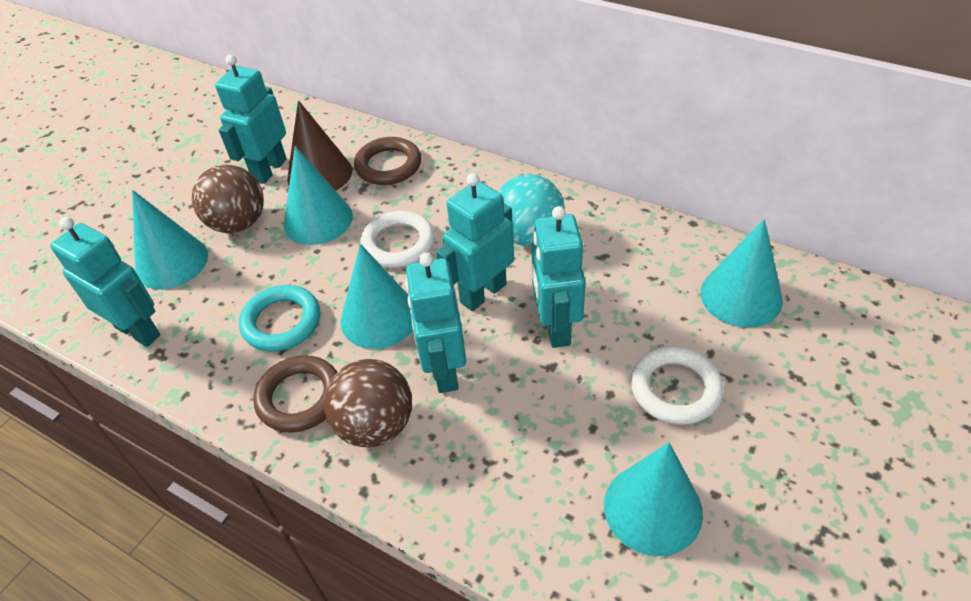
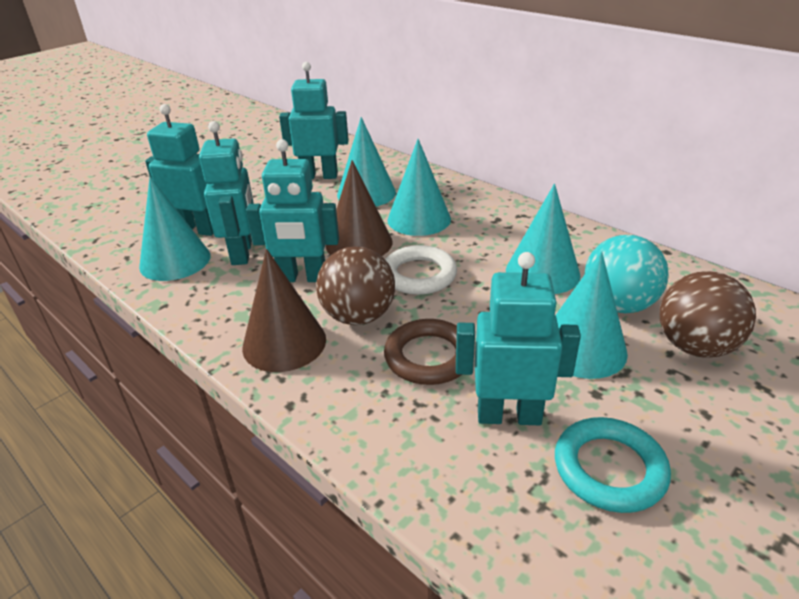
brown cone: 1 -> 2
brown ring: 2 -> 1
white ring: 2 -> 1

